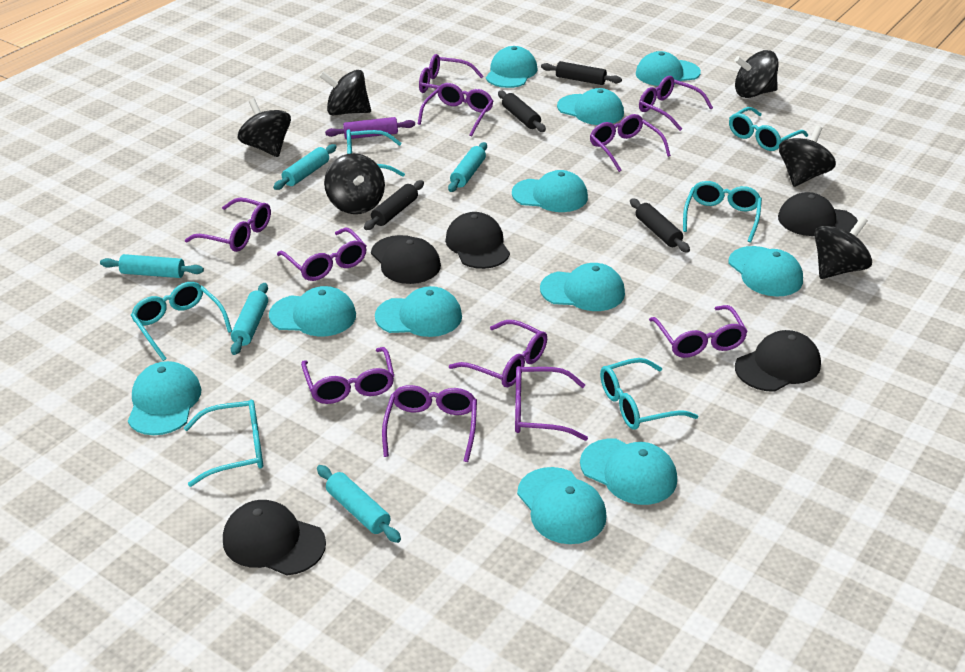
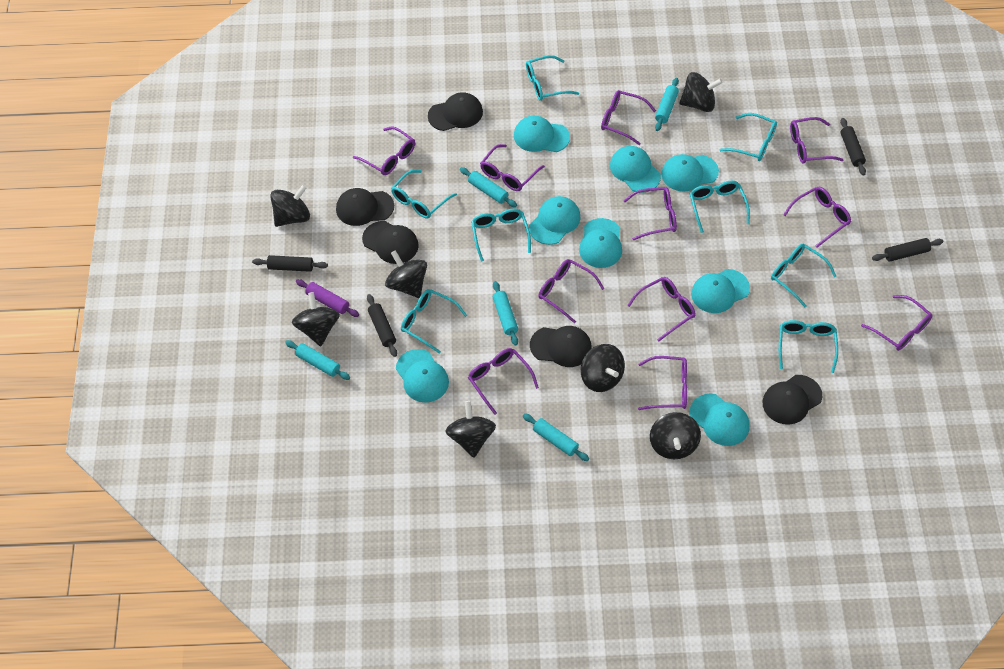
black spinning top: 6 -> 7
turquoise cap: 11 -> 8
turquoise glasses: 6 -> 8

